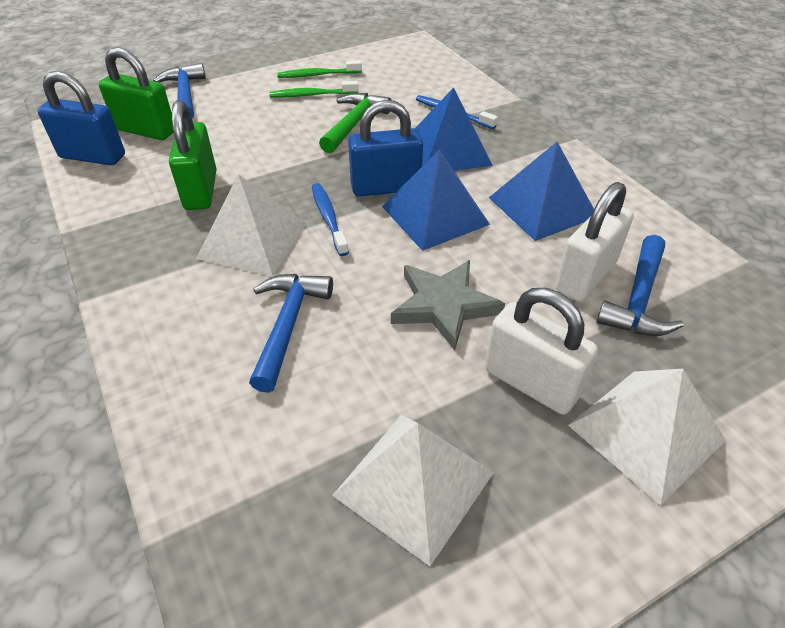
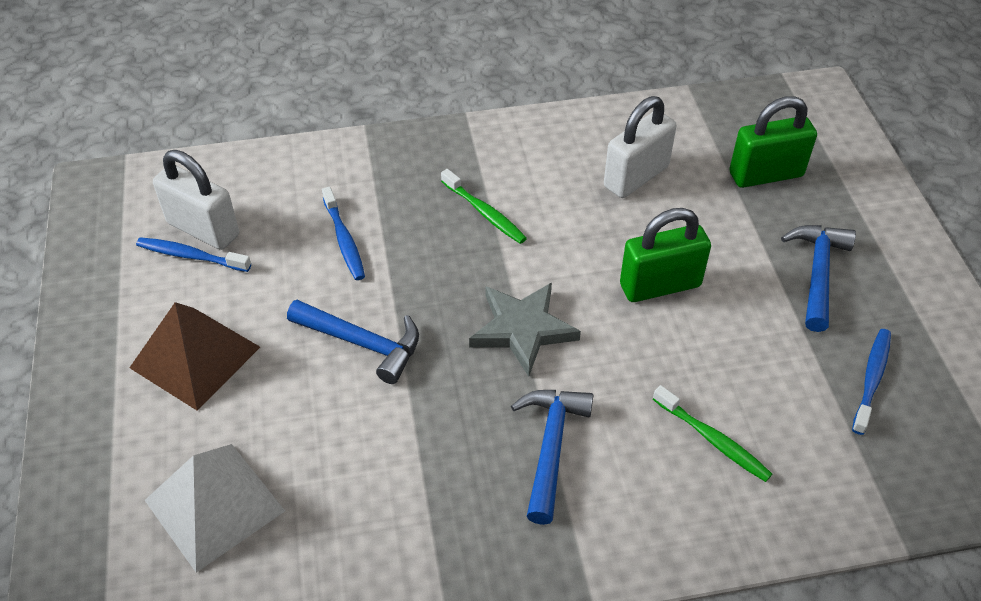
blue padlock: 2 -> 0
blue pyramid: 3 -> 0
blue toothbrush: 2 -> 3
brown pyramid: 0 -> 1
green hammer: 1 -> 0
white pyramid: 3 -> 1

